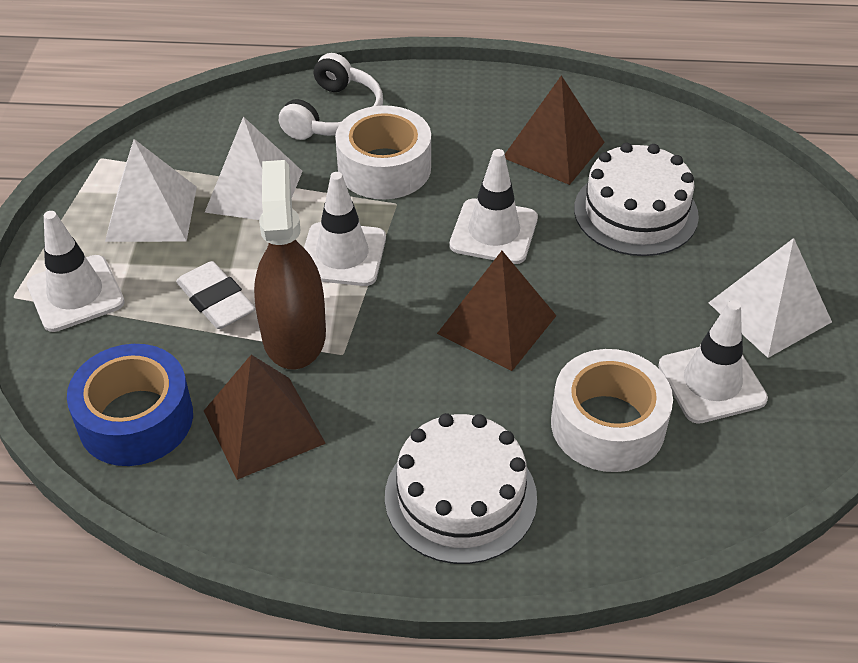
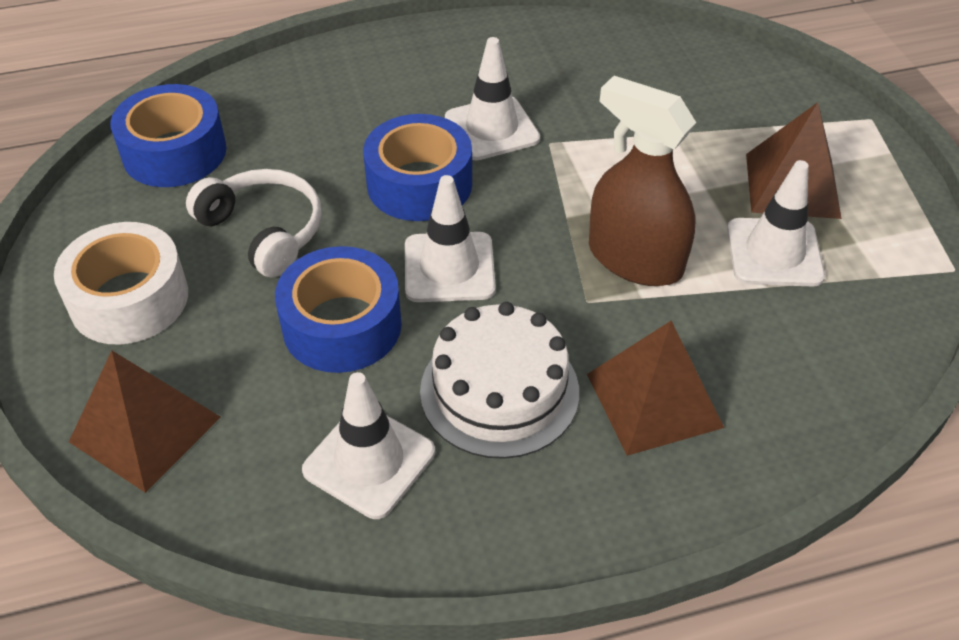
blue tape: 1 -> 3
white cake: 2 -> 1
white eraser: 1 -> 0
white pyramid: 3 -> 0
white tape: 2 -> 1

